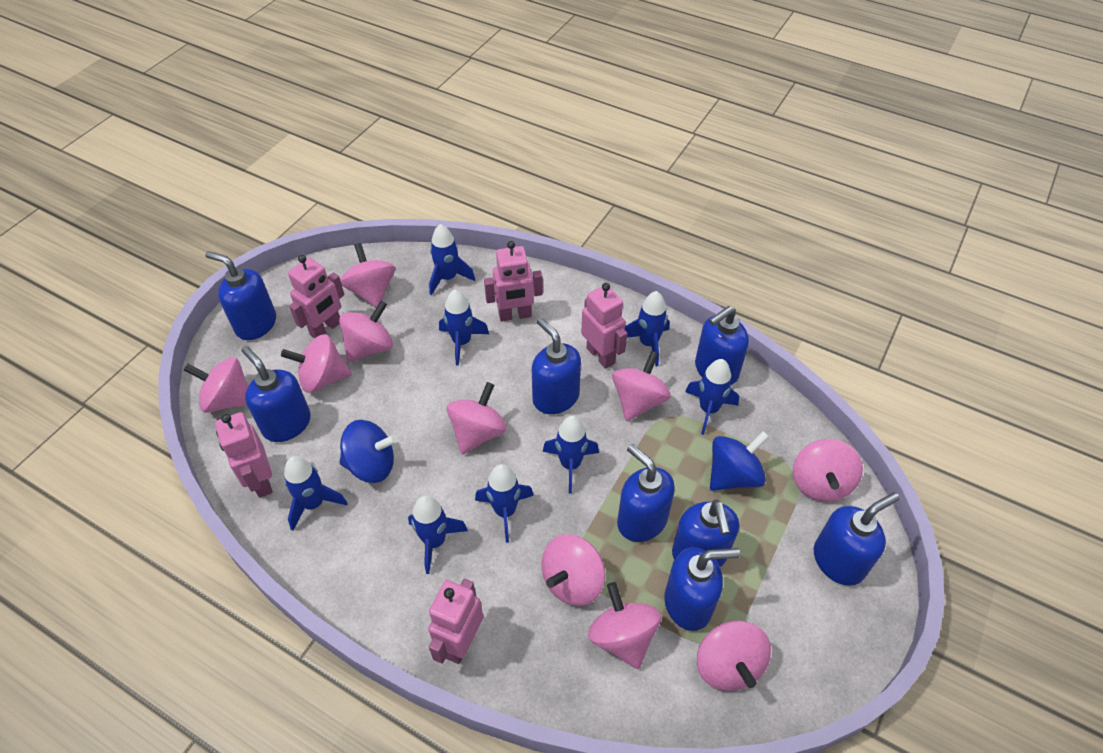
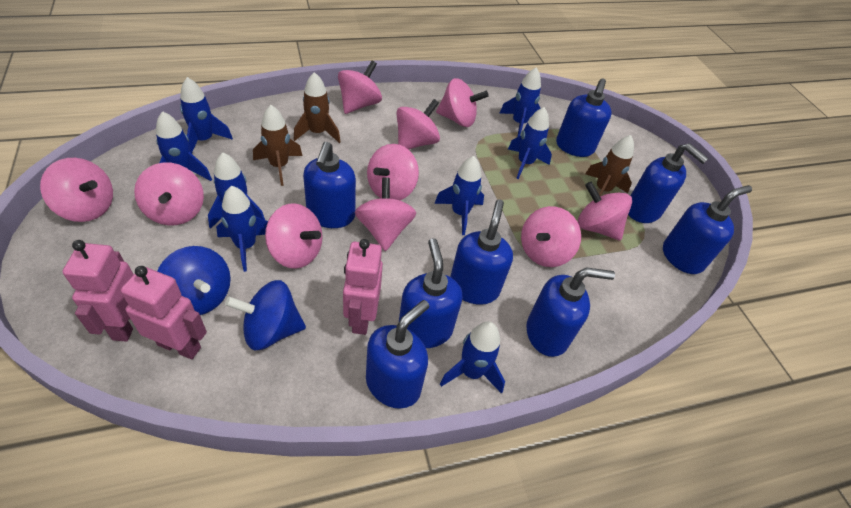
brown rocket: 0 -> 3
pink robot: 5 -> 3

